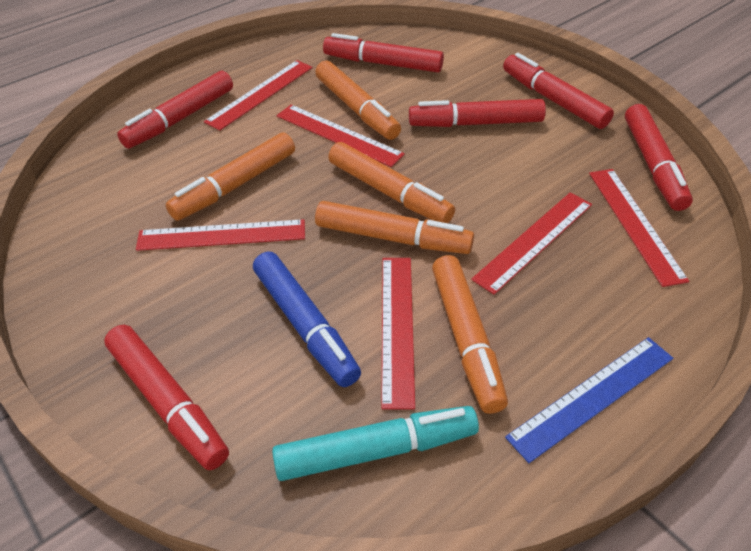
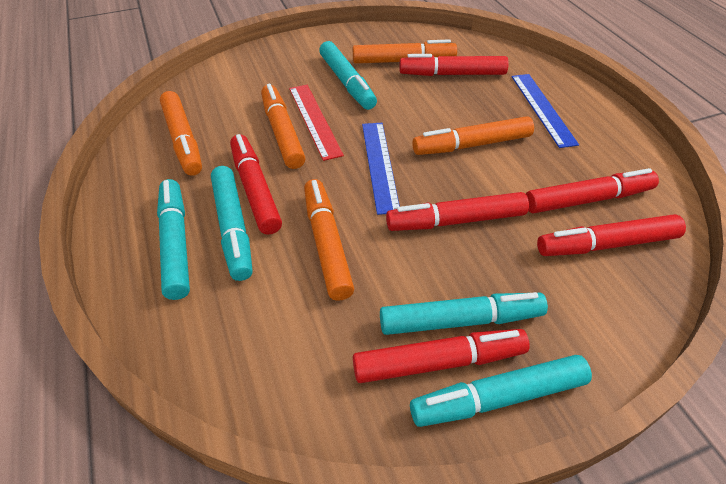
blue marker: 1 -> 0
blue ruler: 1 -> 2
red ruler: 6 -> 1
turquoise marker: 1 -> 5

